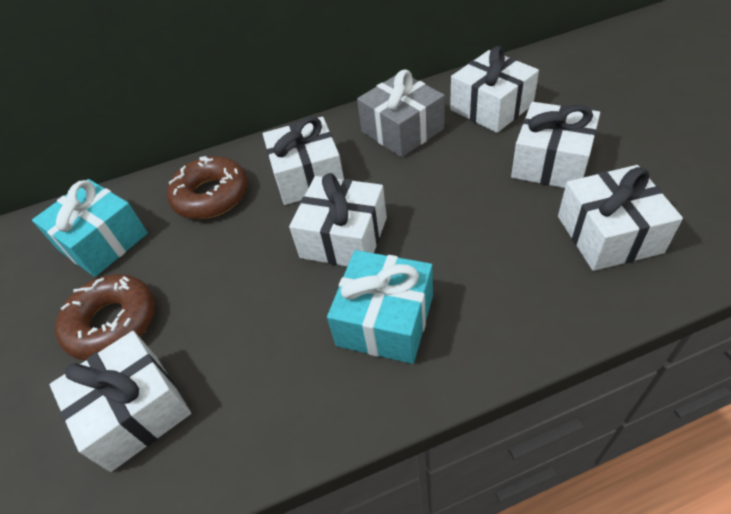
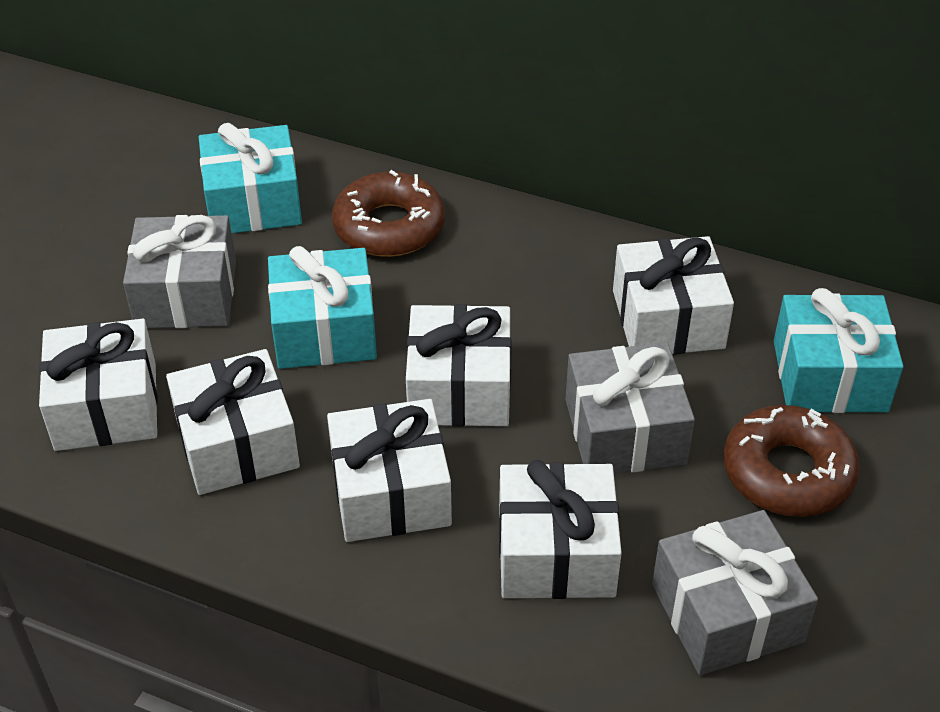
grey gift: 1 -> 3
turquoise gift: 2 -> 3

